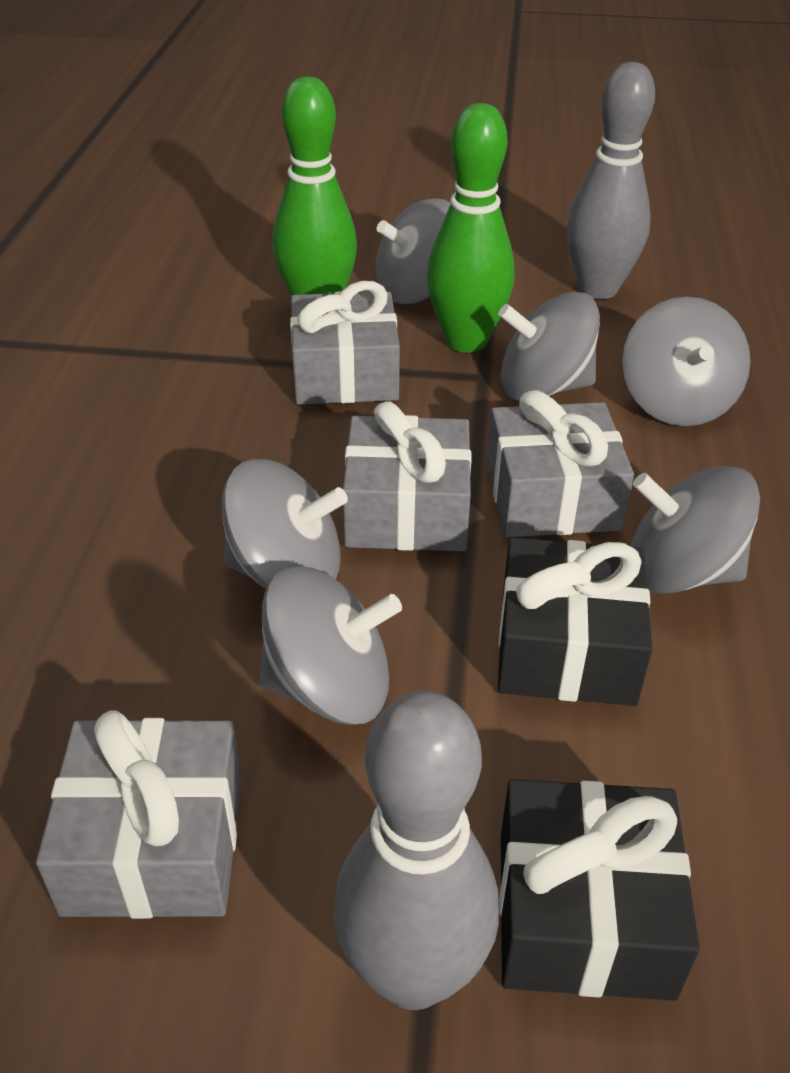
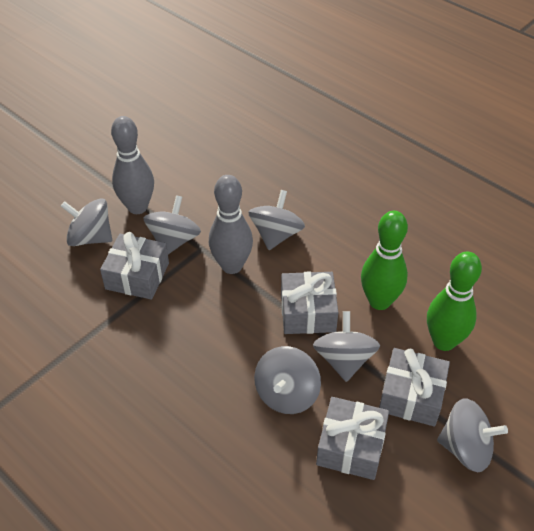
black gift: 2 -> 0

